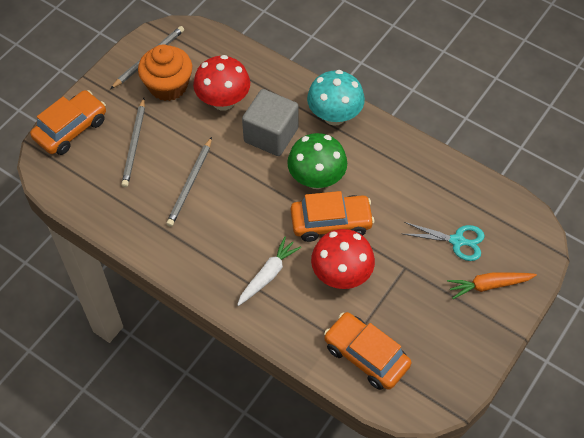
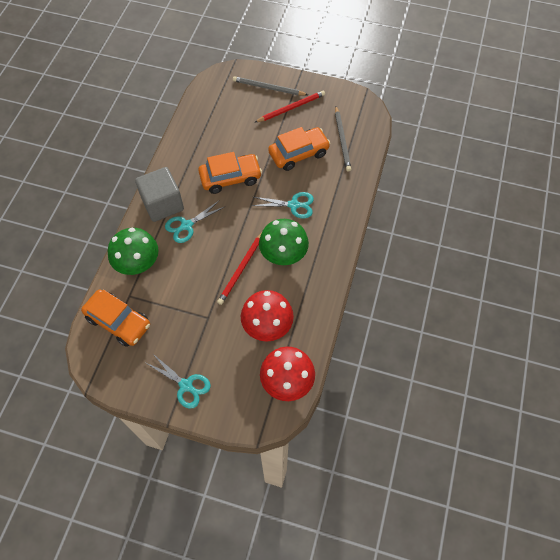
green mushroom: 1 -> 2
grey pencil: 3 -> 2
orange carrot: 1 -> 0
orange cupcake: 1 -> 0
red pencil: 0 -> 2
turquoise mushroom: 1 -> 0
turquoise scissors: 1 -> 3
white carrot: 1 -> 0

